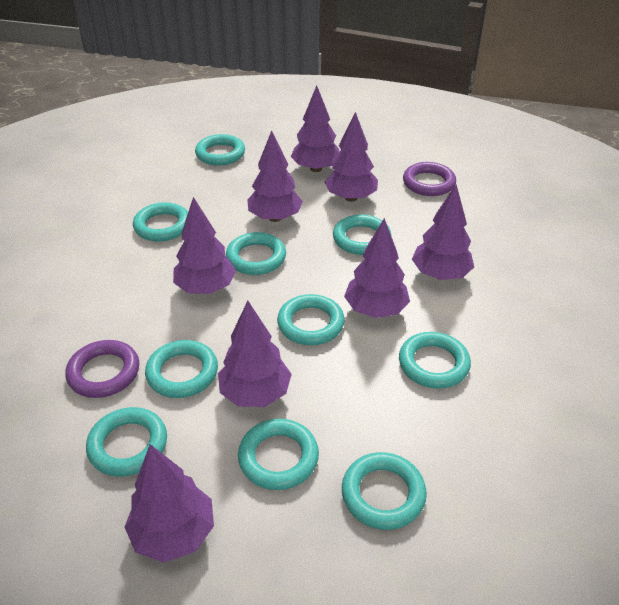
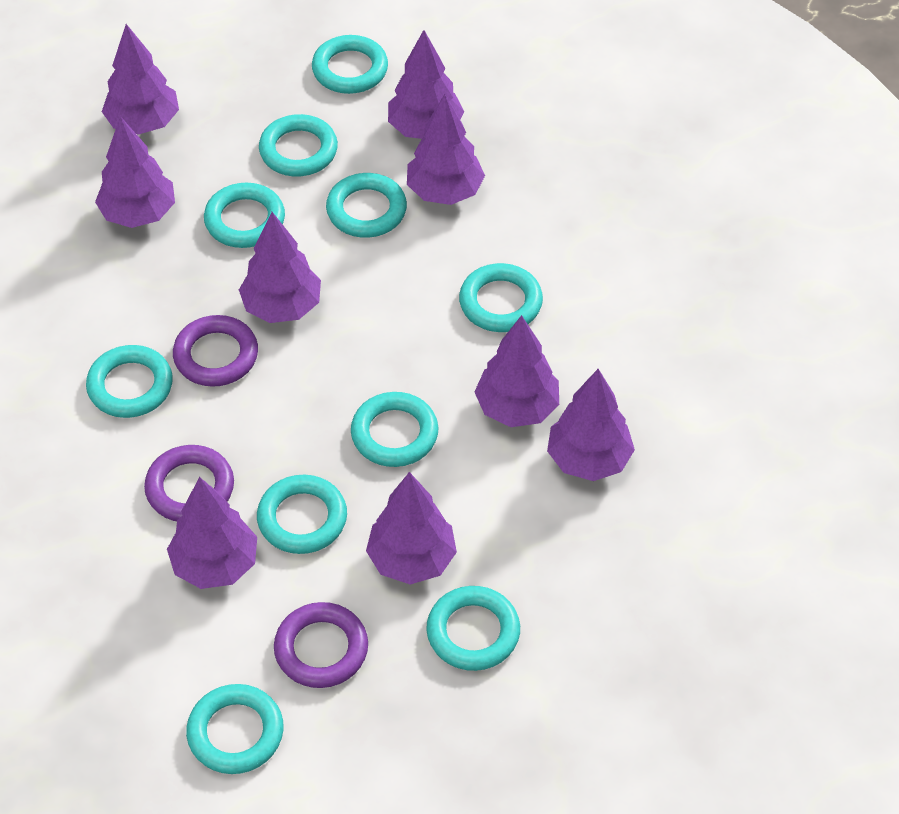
purple ring: 2 -> 3
purple tree: 8 -> 9

